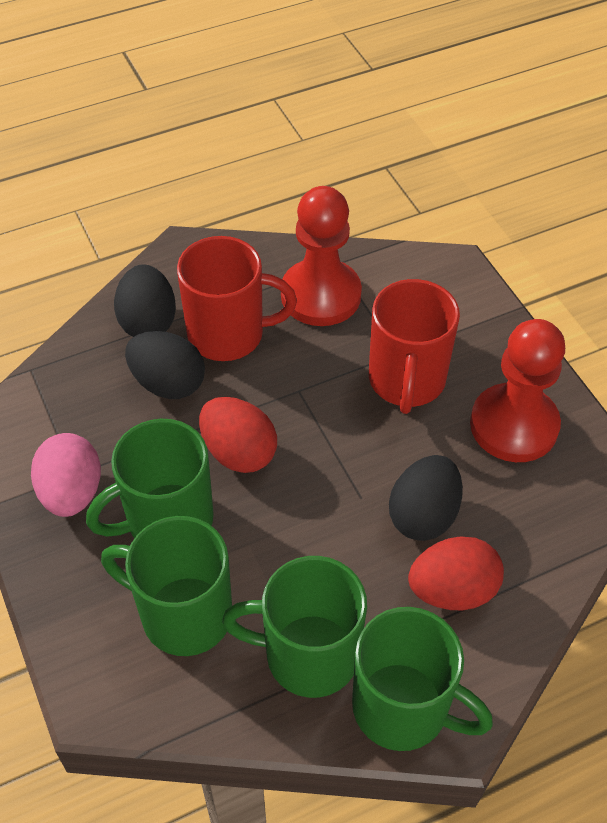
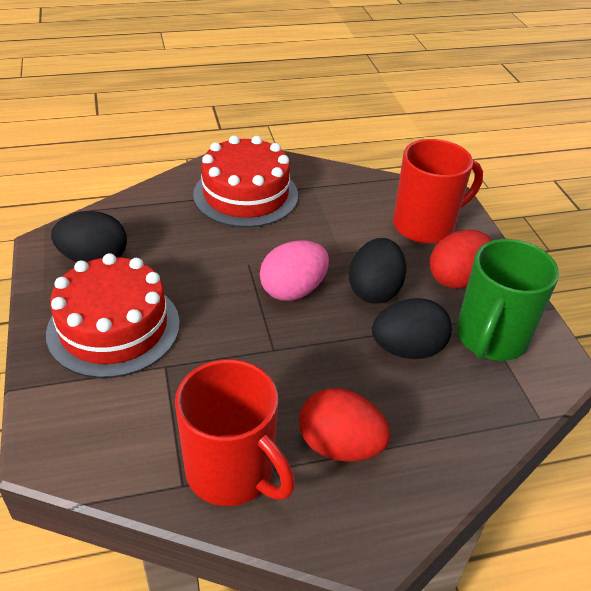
green mug: 4 -> 1
red cake: 0 -> 2
red pawn: 2 -> 0

